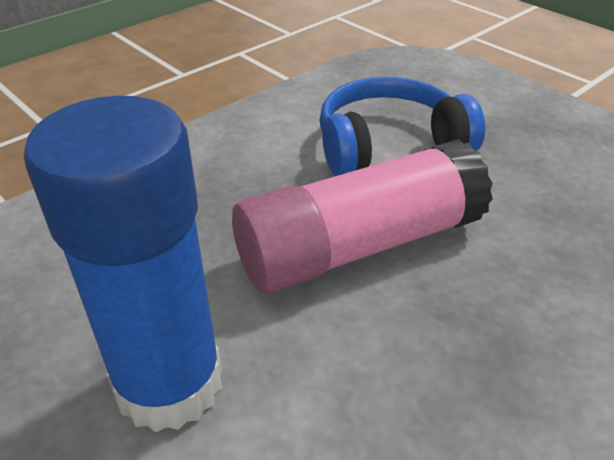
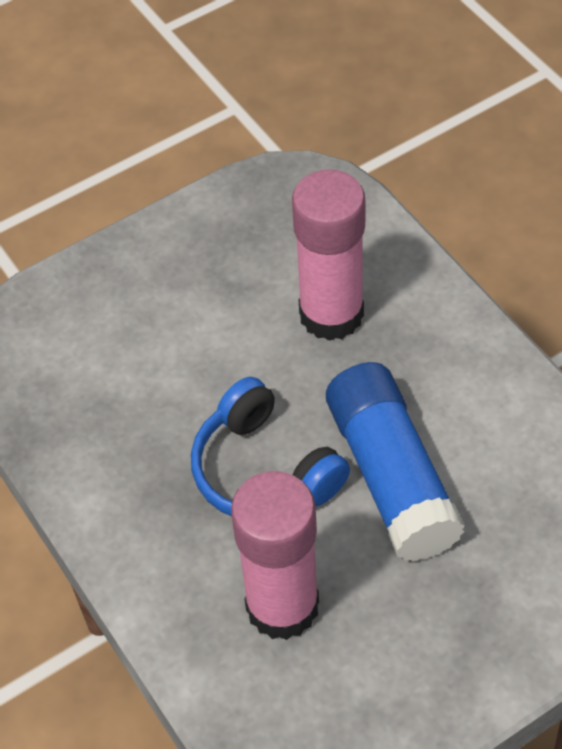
pink glue stick: 1 -> 2

